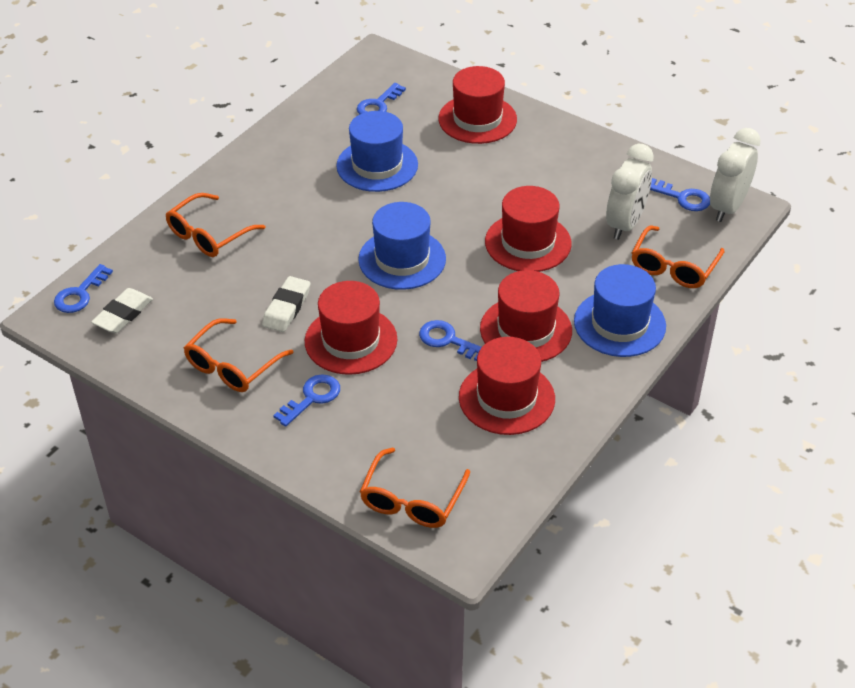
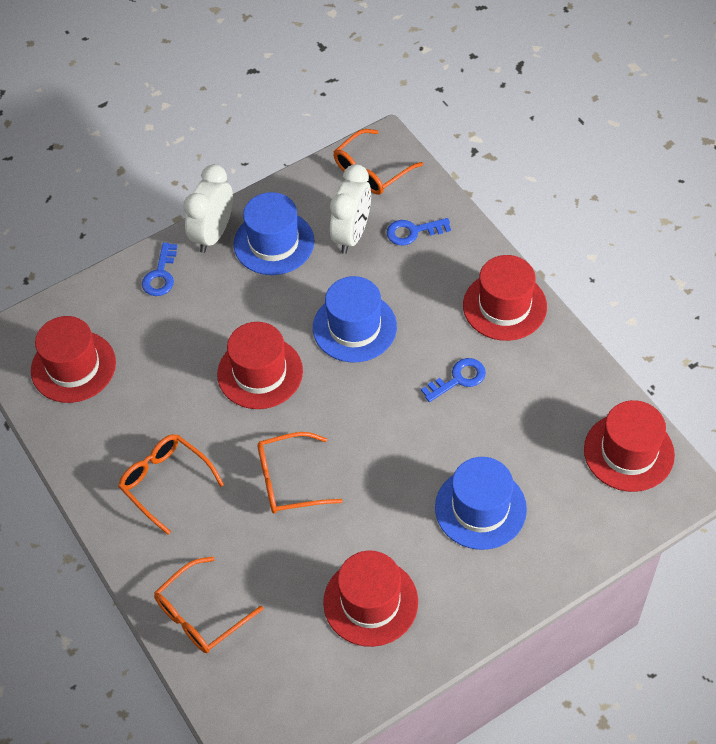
blue key: 5 -> 3
white eraser: 2 -> 0

